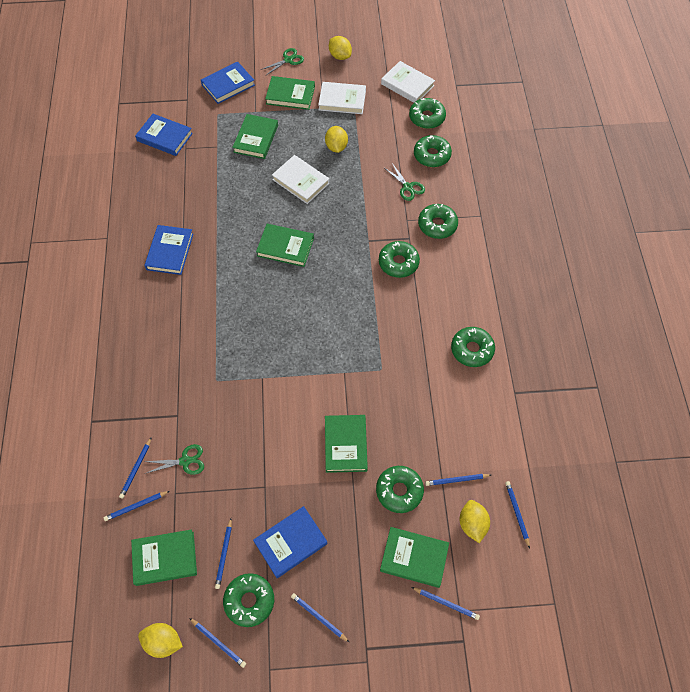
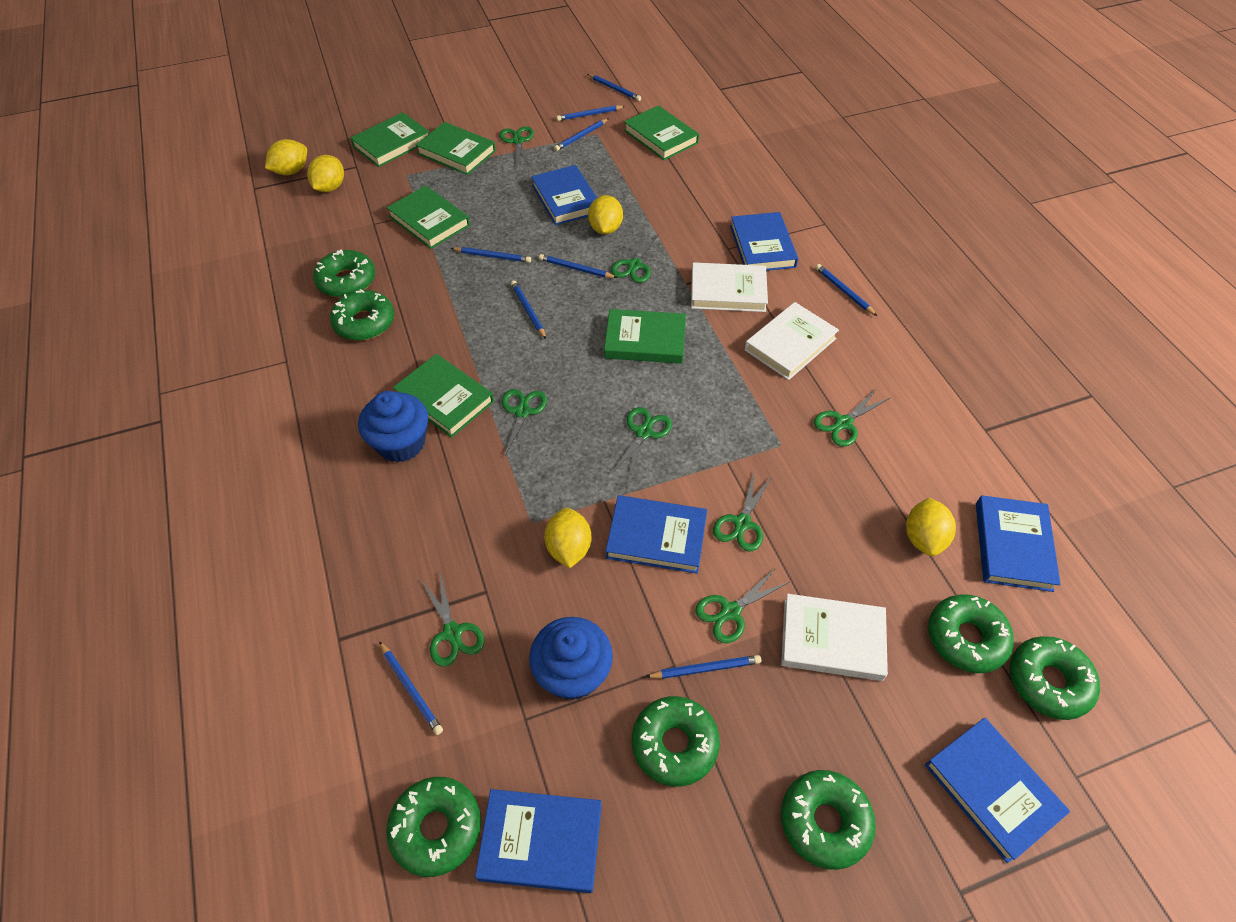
blue book: 4 -> 6
blue cupcake: 0 -> 2
blue pencil: 8 -> 9
green scissors: 3 -> 8
yellow lemon: 4 -> 5

